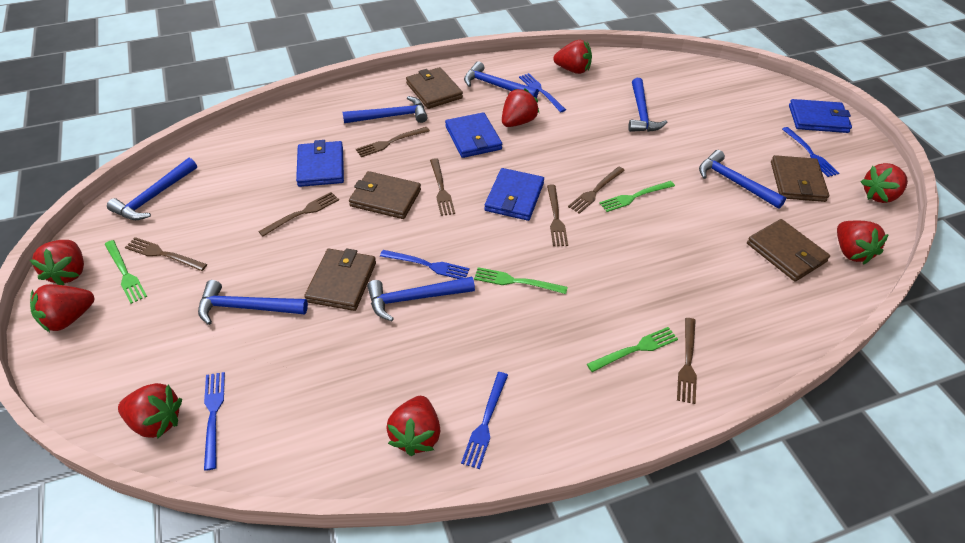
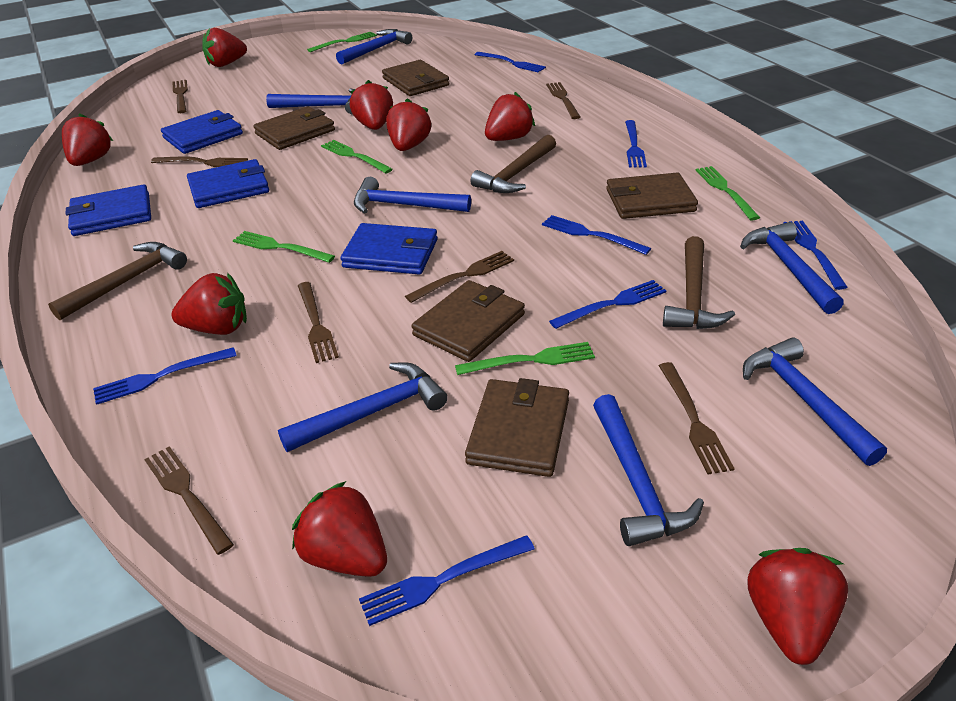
blue fork: 5 -> 7
brown hammer: 0 -> 3
green fork: 4 -> 5

